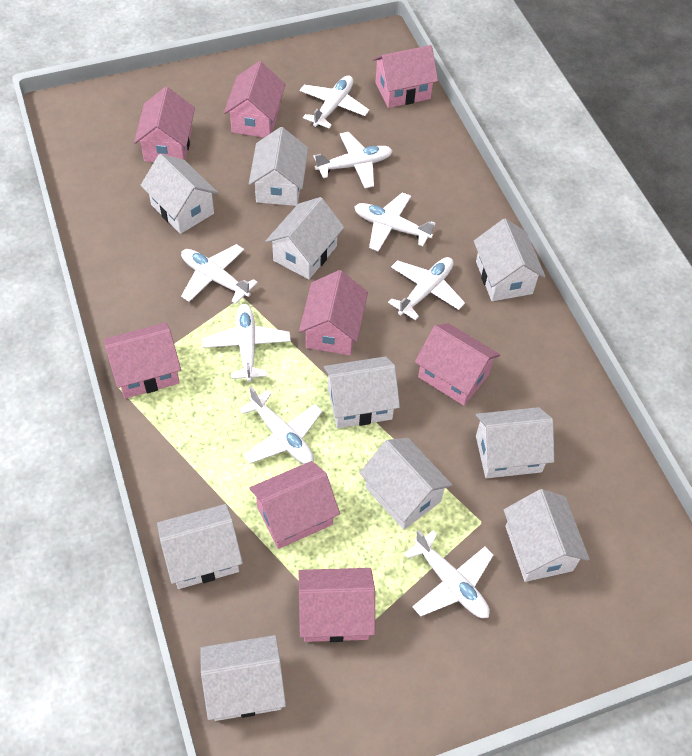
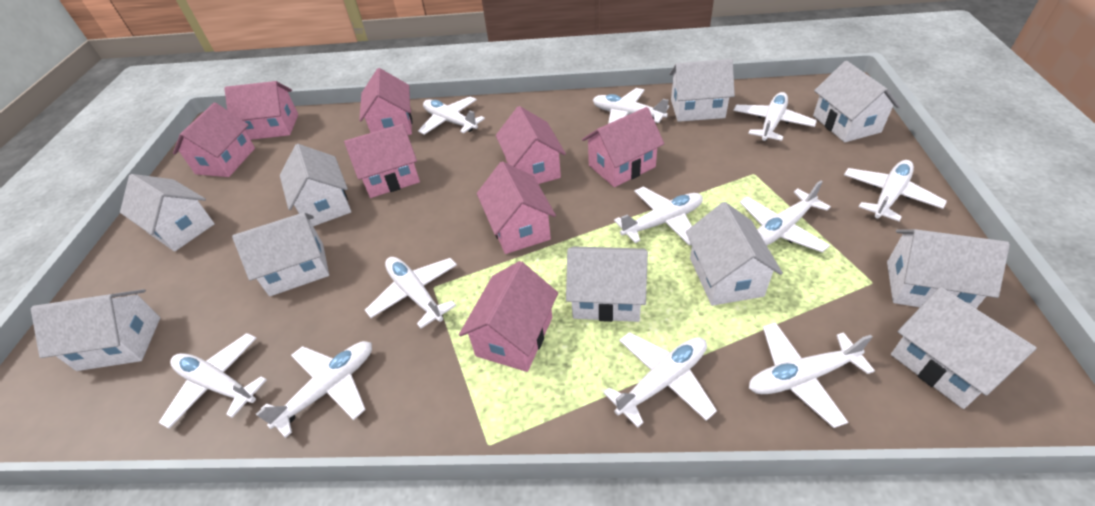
white plane: 8 -> 11

